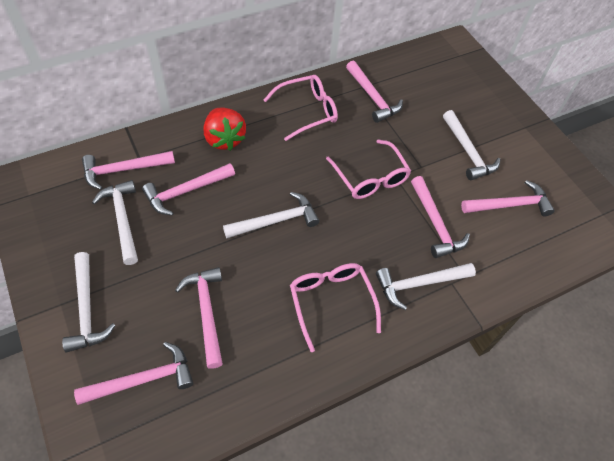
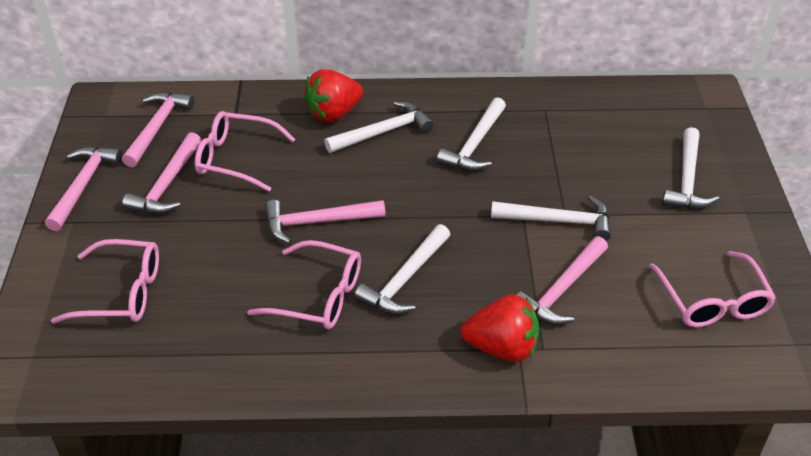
pink glasses: 3 -> 4
pink hammer: 7 -> 5
red strawberry: 1 -> 2

